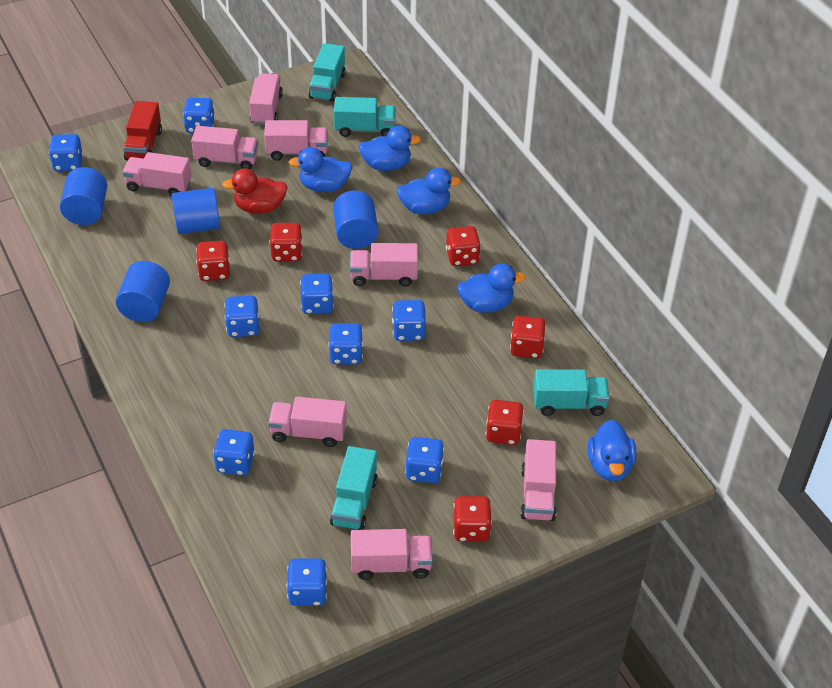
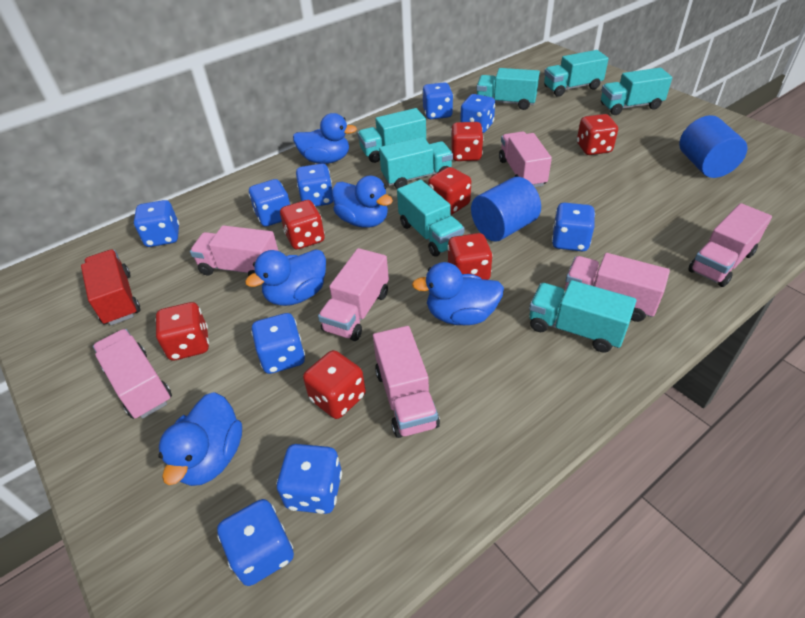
blue cylinder: 4 -> 2
pink truck: 8 -> 7
red dice: 6 -> 7
red duck: 1 -> 0
turquoise truck: 4 -> 7

